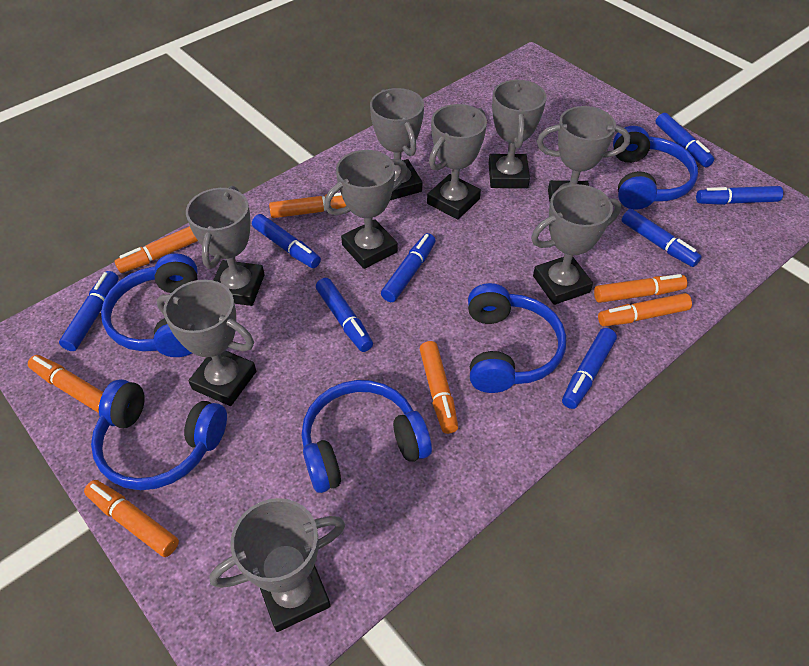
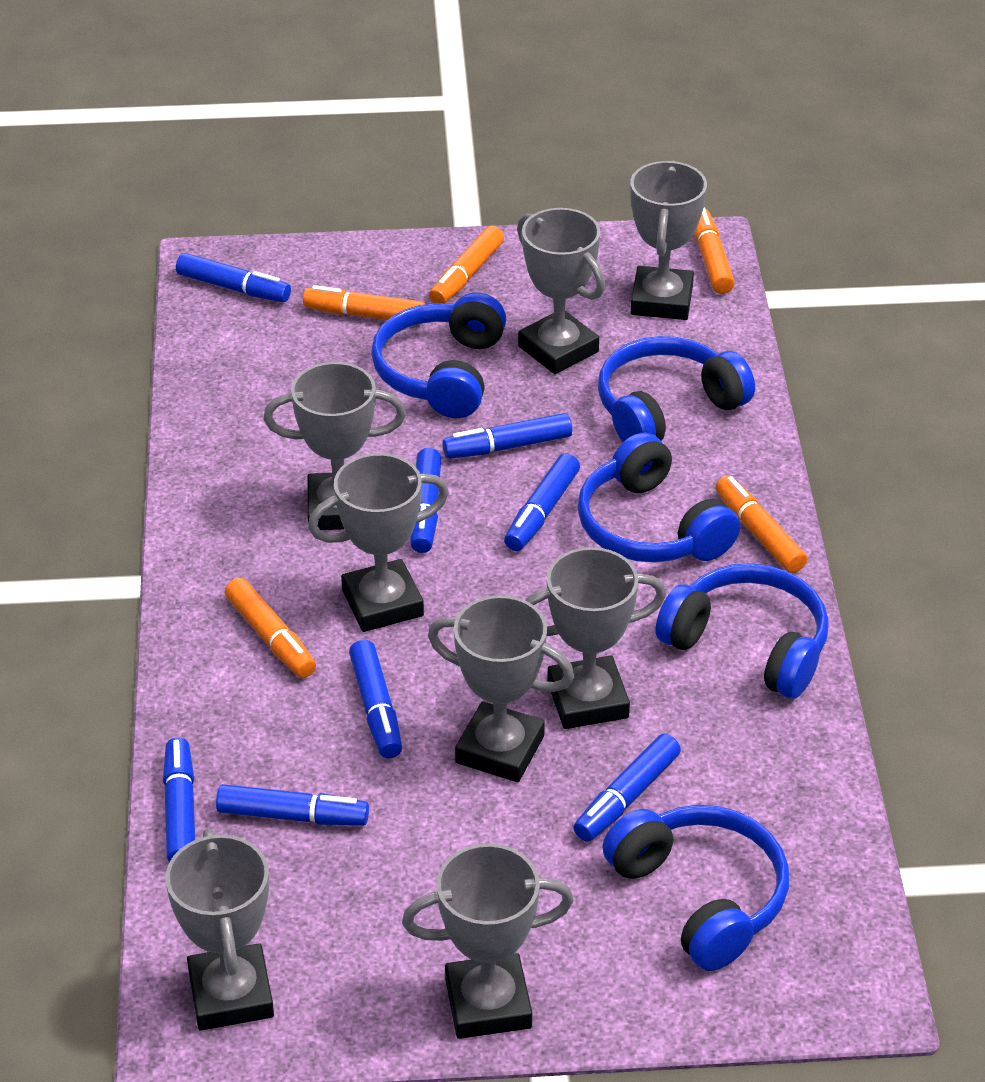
grey trophy: 9 -> 8
orange marker: 7 -> 5

